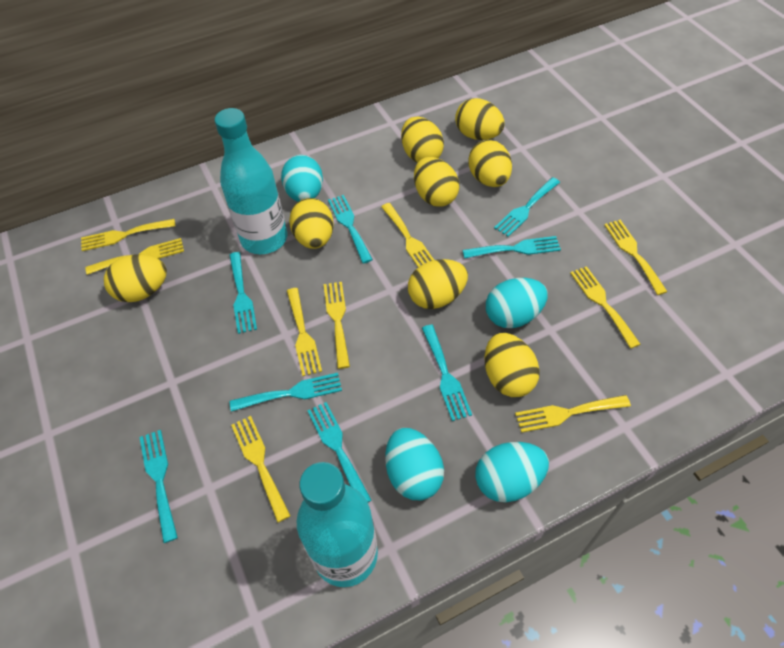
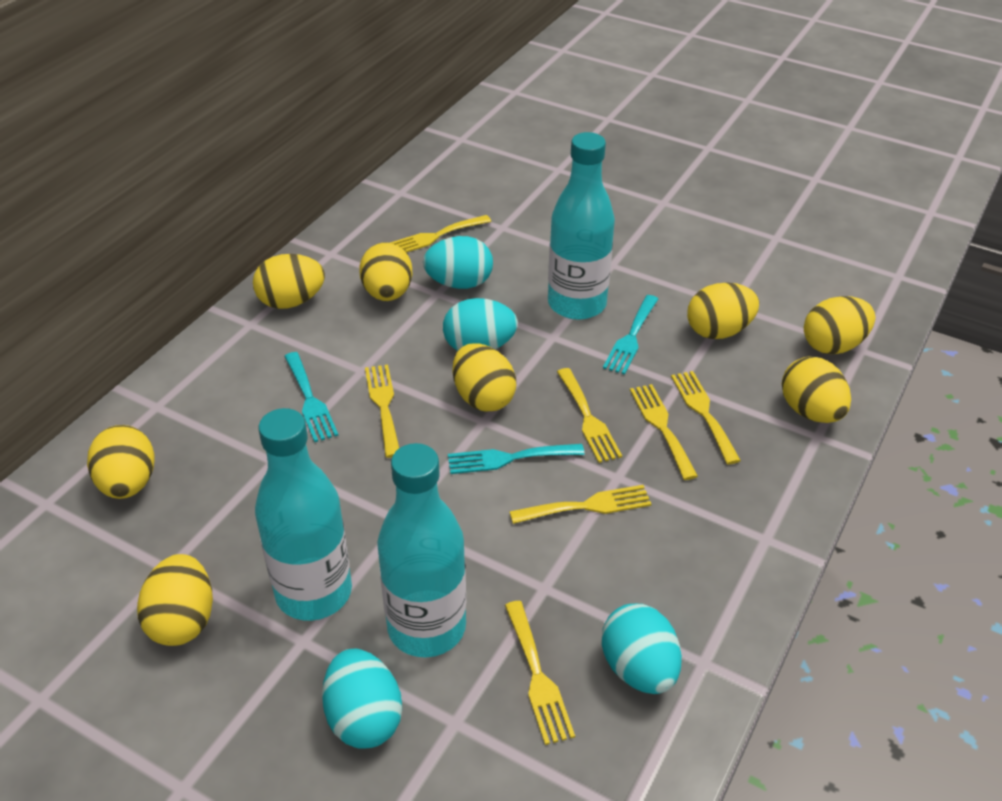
turquoise bottle: 2 -> 3
turquoise fork: 8 -> 3
yellow fork: 9 -> 7

